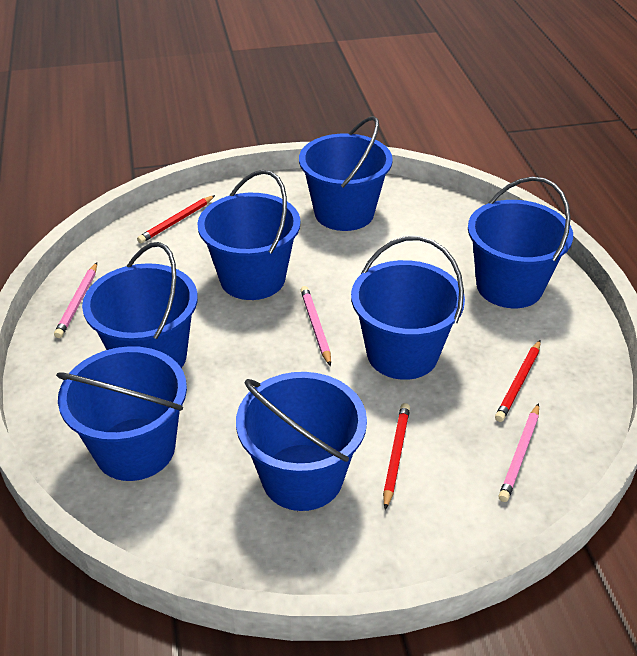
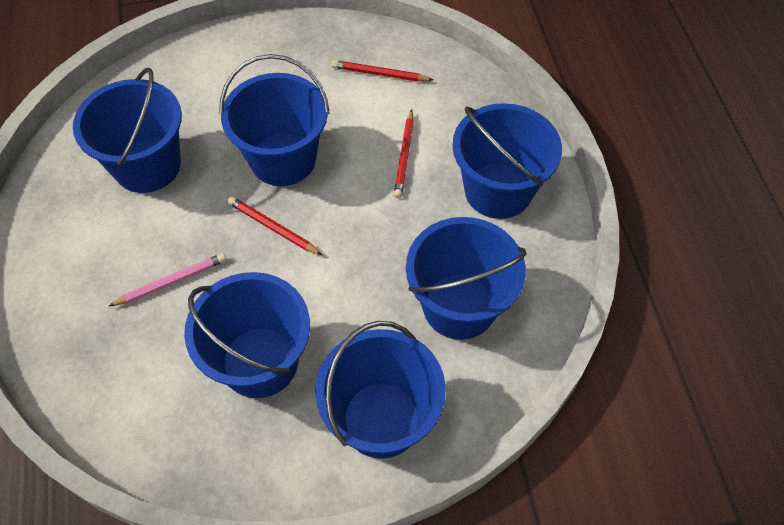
blue bucket: 7 -> 6
pink pencil: 3 -> 1

